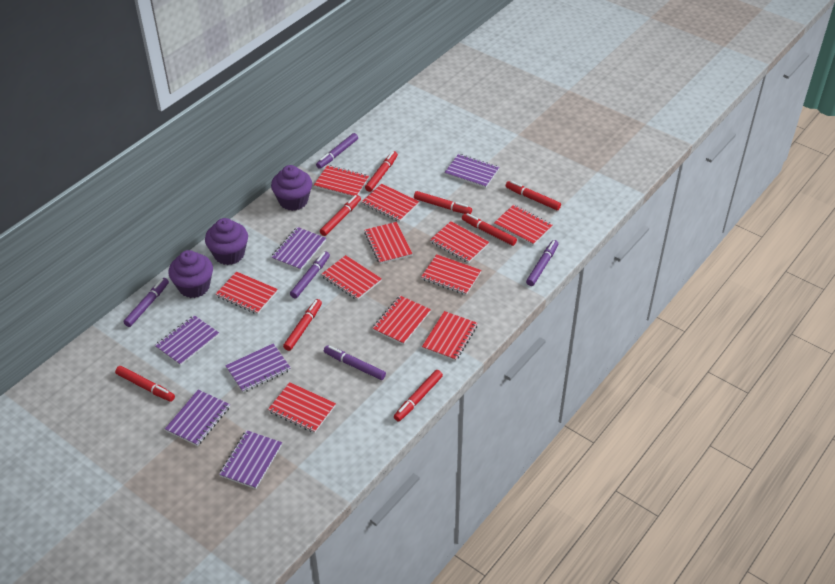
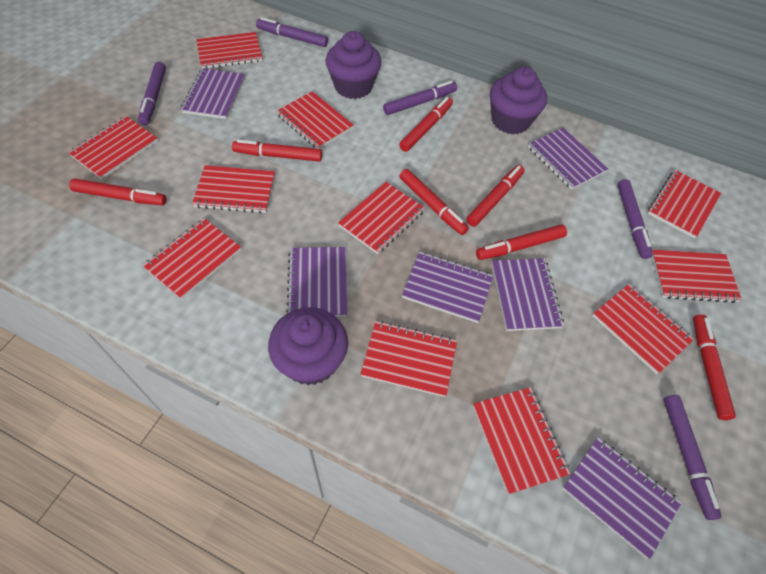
red marker: 8 -> 7

